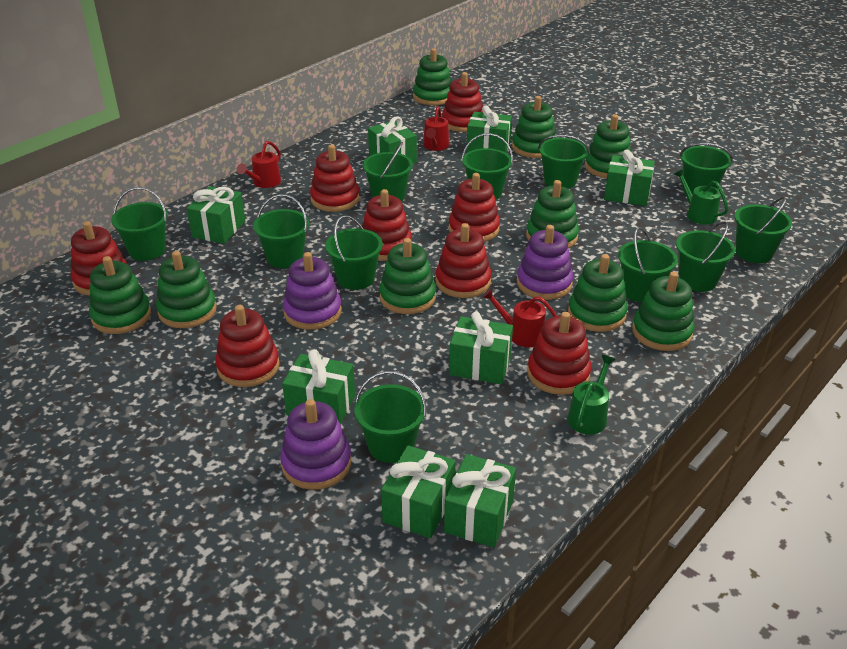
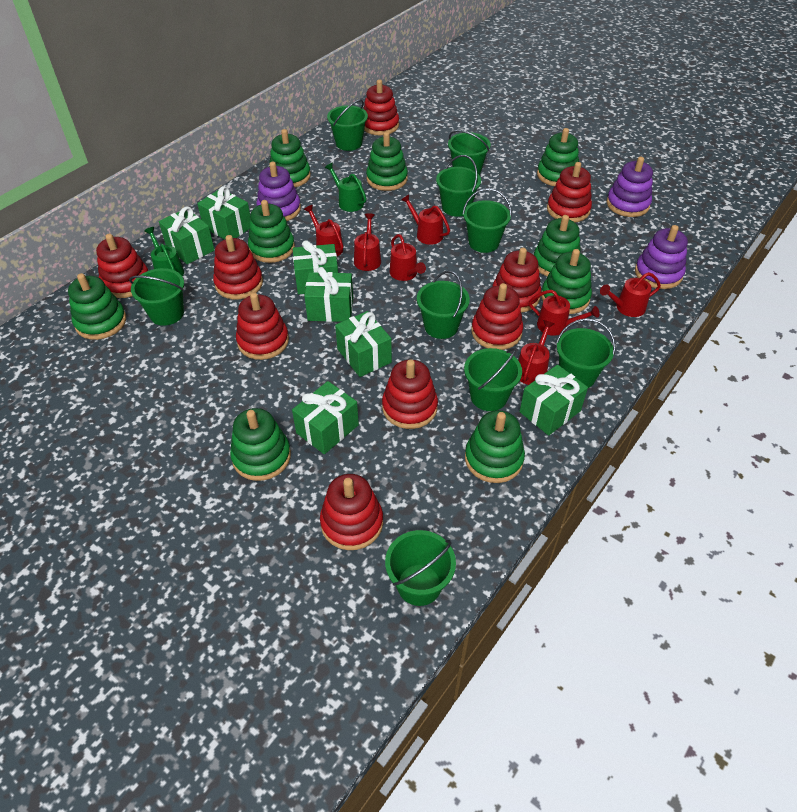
green bucket: 11 -> 9
green gift: 8 -> 7
red stacking toy: 8 -> 9
red watering can: 3 -> 7

